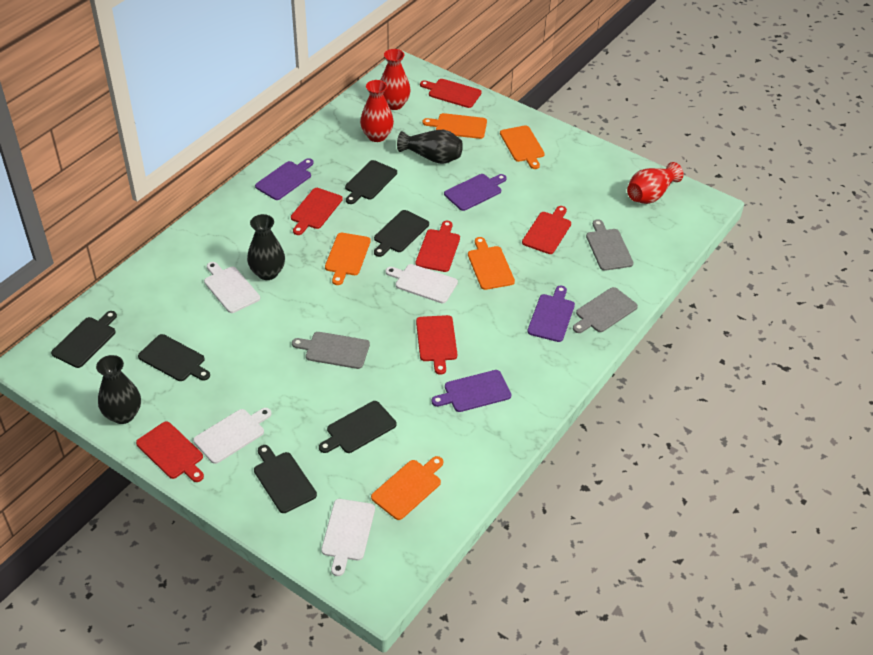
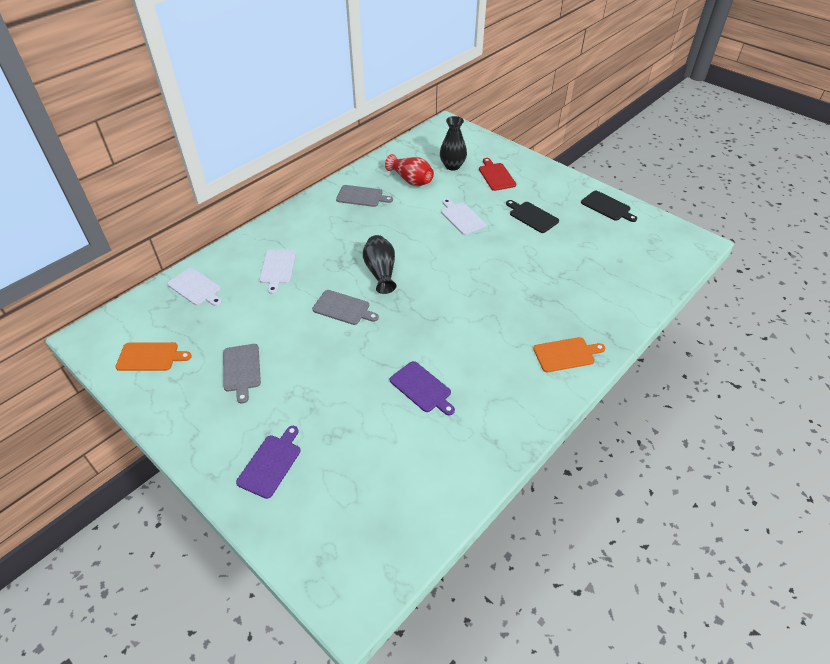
black cutting board: 6 -> 2
black vase: 3 -> 2
orange cutting board: 5 -> 2
purple cutting board: 4 -> 2
red cutting board: 6 -> 1
red vase: 3 -> 1
white cutting board: 4 -> 3

